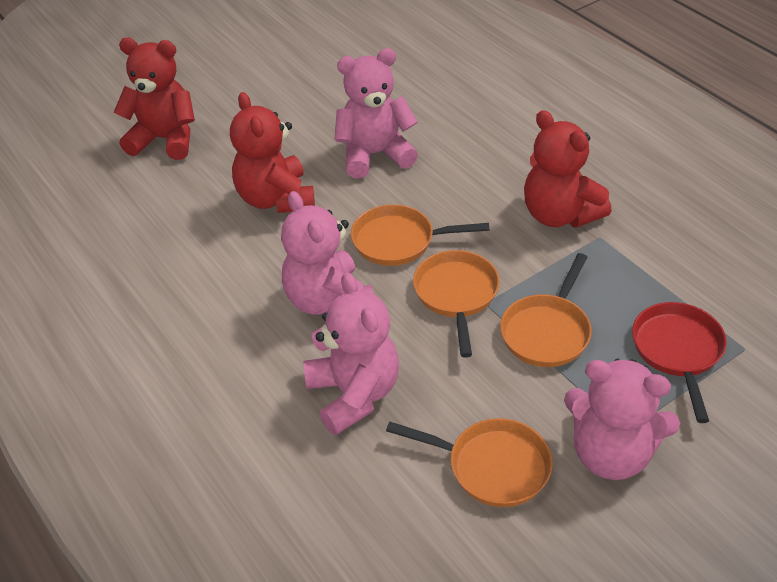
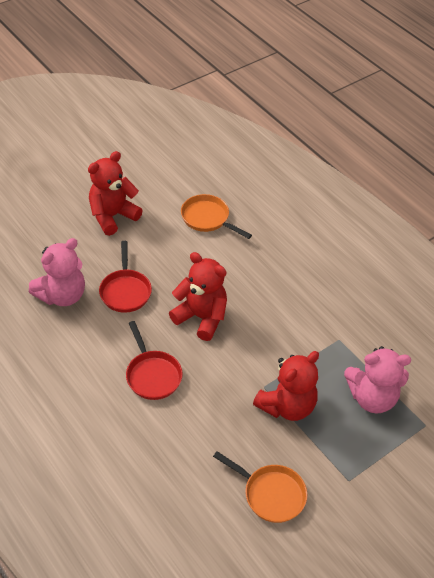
orange pan: 4 -> 2
pink teddy bear: 4 -> 2
red pan: 1 -> 2

